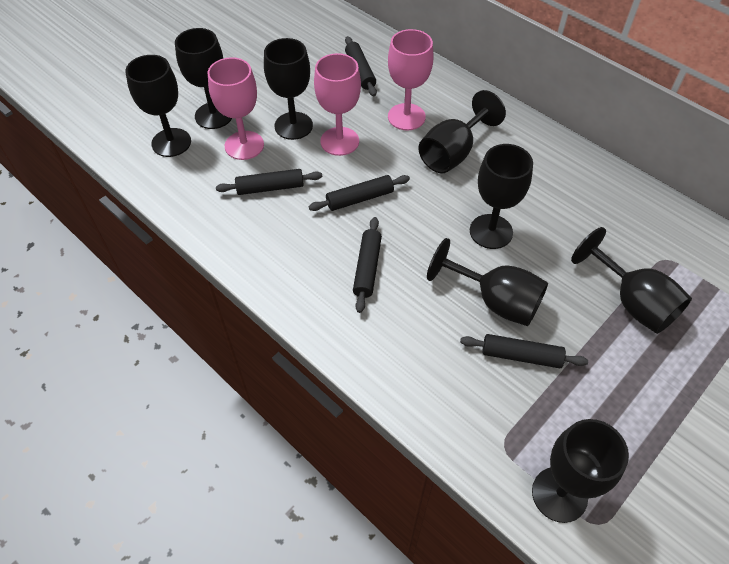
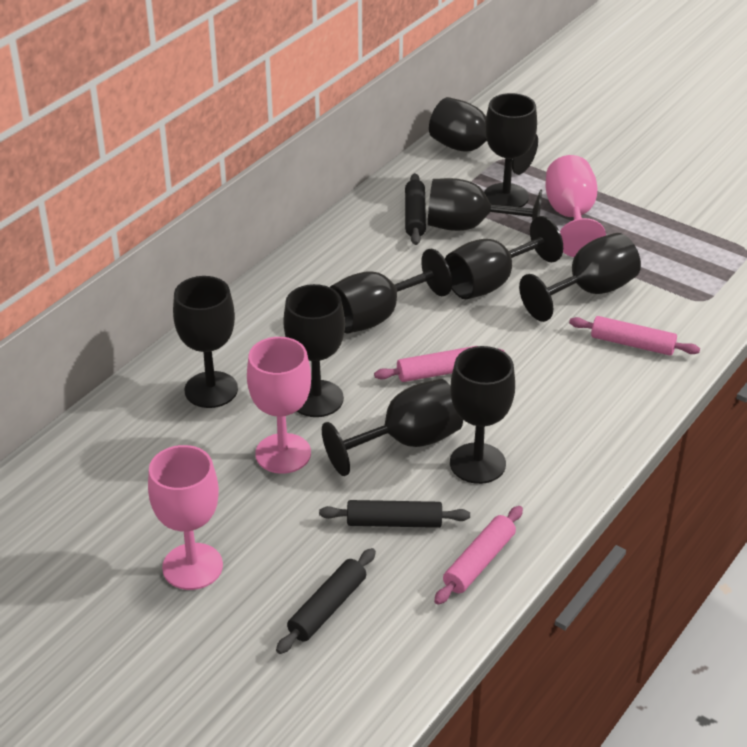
black goblet: 8 -> 10
black rolling pin: 5 -> 3
pink rolling pin: 0 -> 3

